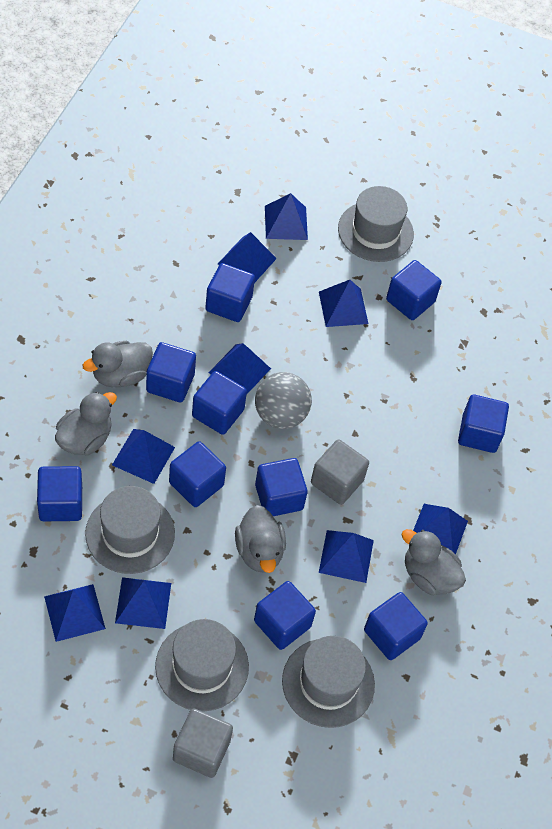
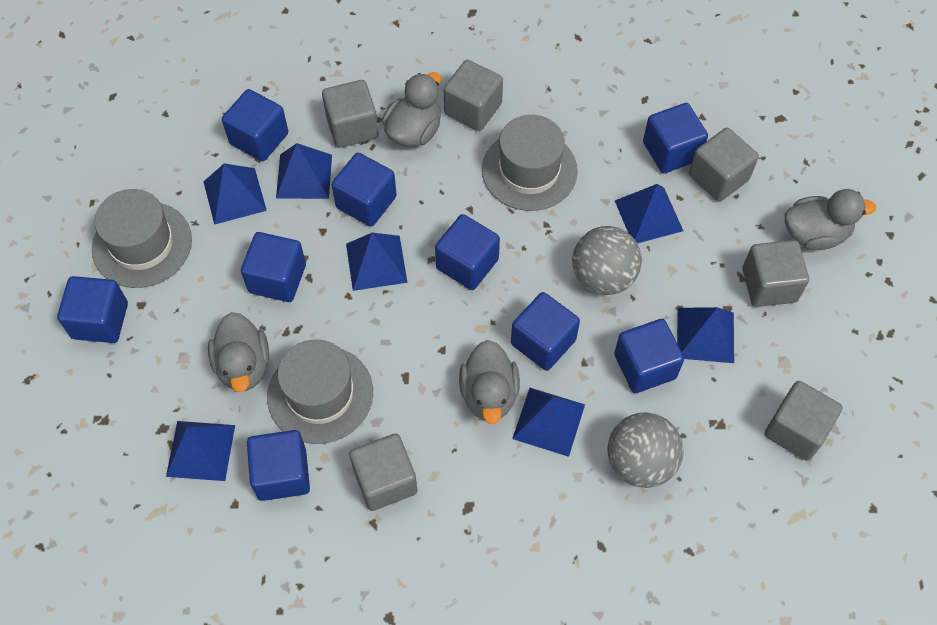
blue cube: 10 -> 9
blue pyramid: 9 -> 7
grey ball: 1 -> 2
grey cube: 2 -> 6
grey hat: 4 -> 3

